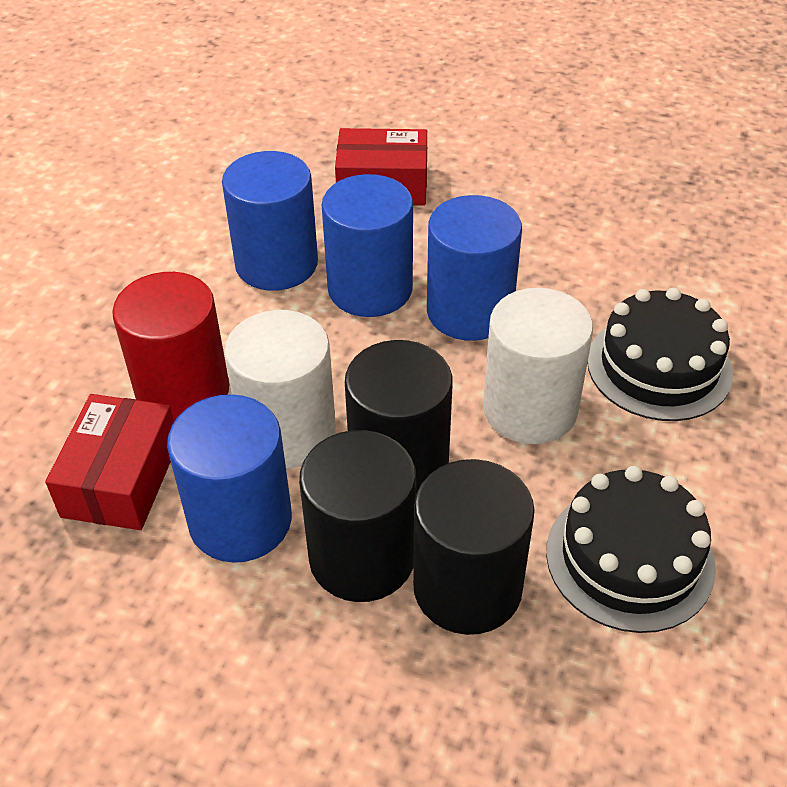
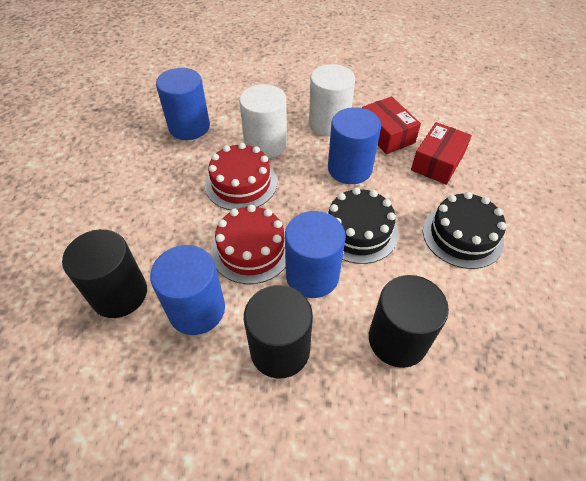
red cake: 0 -> 2
red cylinder: 1 -> 0

